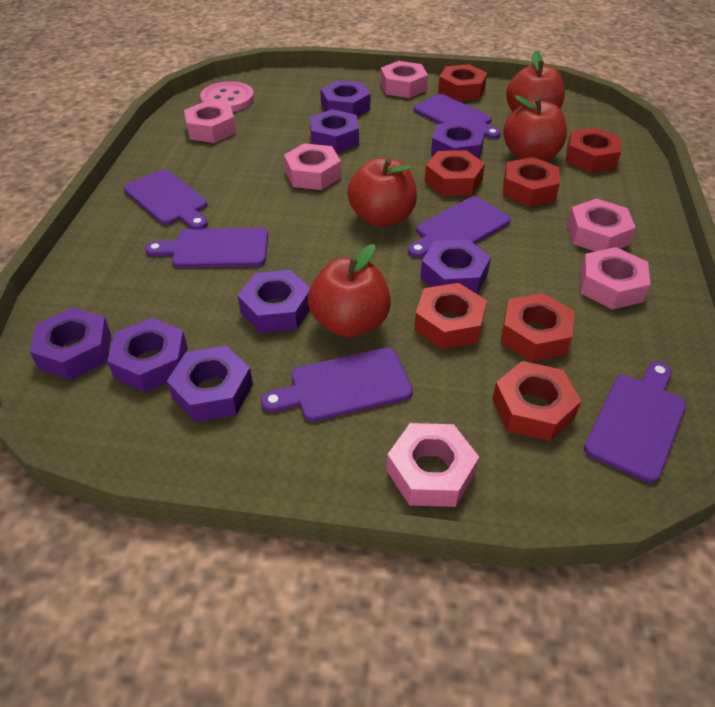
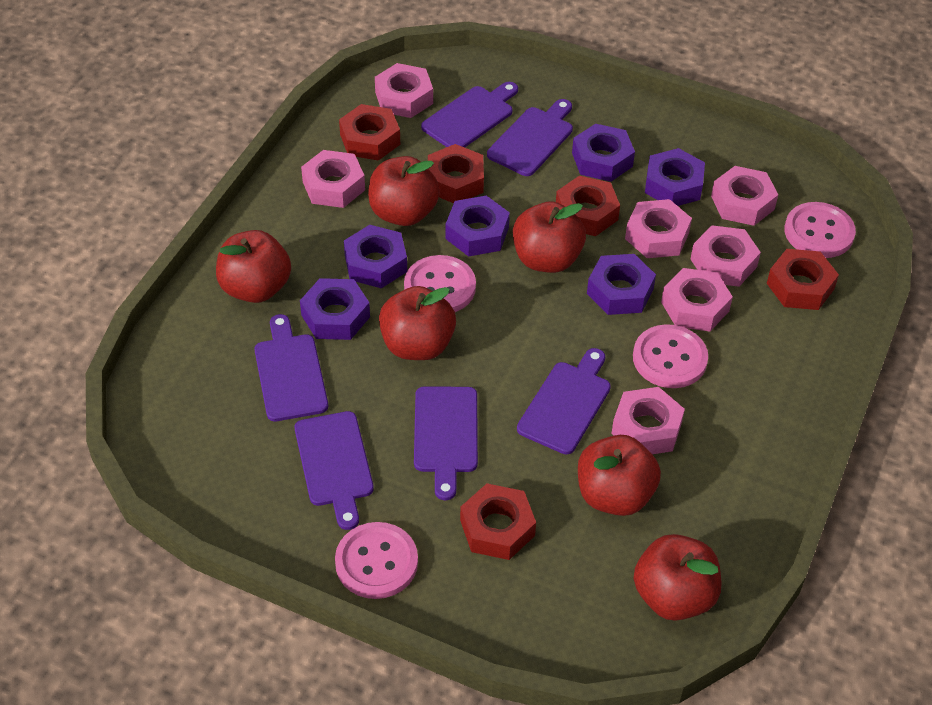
pink button: 1 -> 4
pink nut: 6 -> 7
purple nut: 8 -> 6
red apple: 4 -> 6
red nut: 7 -> 5

